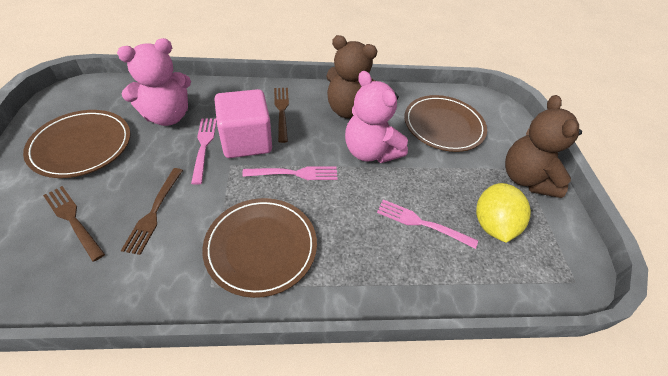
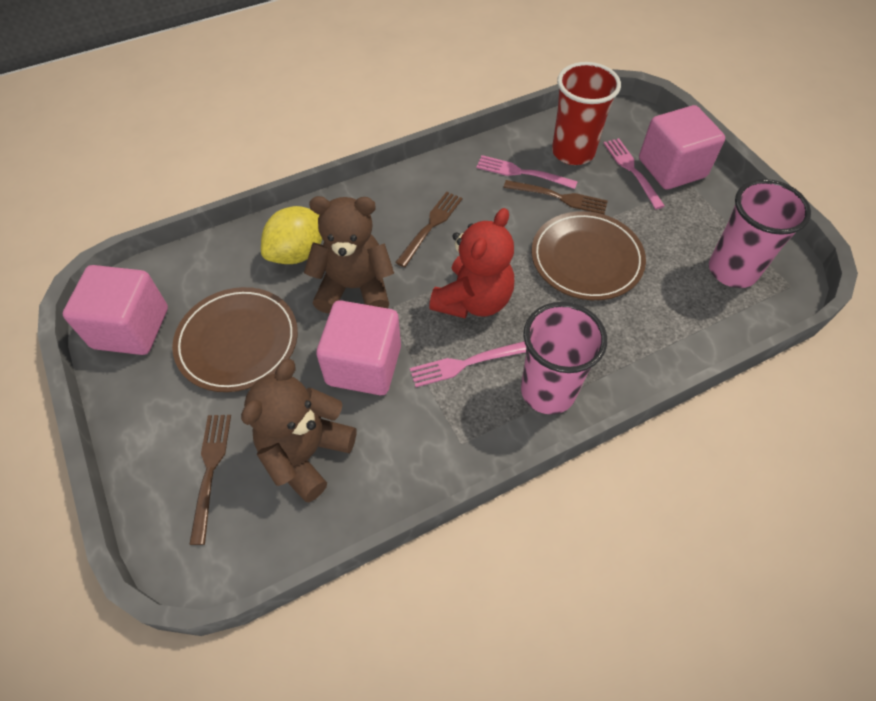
brown plate: 3 -> 2
pink cube: 1 -> 3
pink cup: 0 -> 2
pink teddy bear: 2 -> 0
red cup: 0 -> 1
red teddy bear: 0 -> 1

